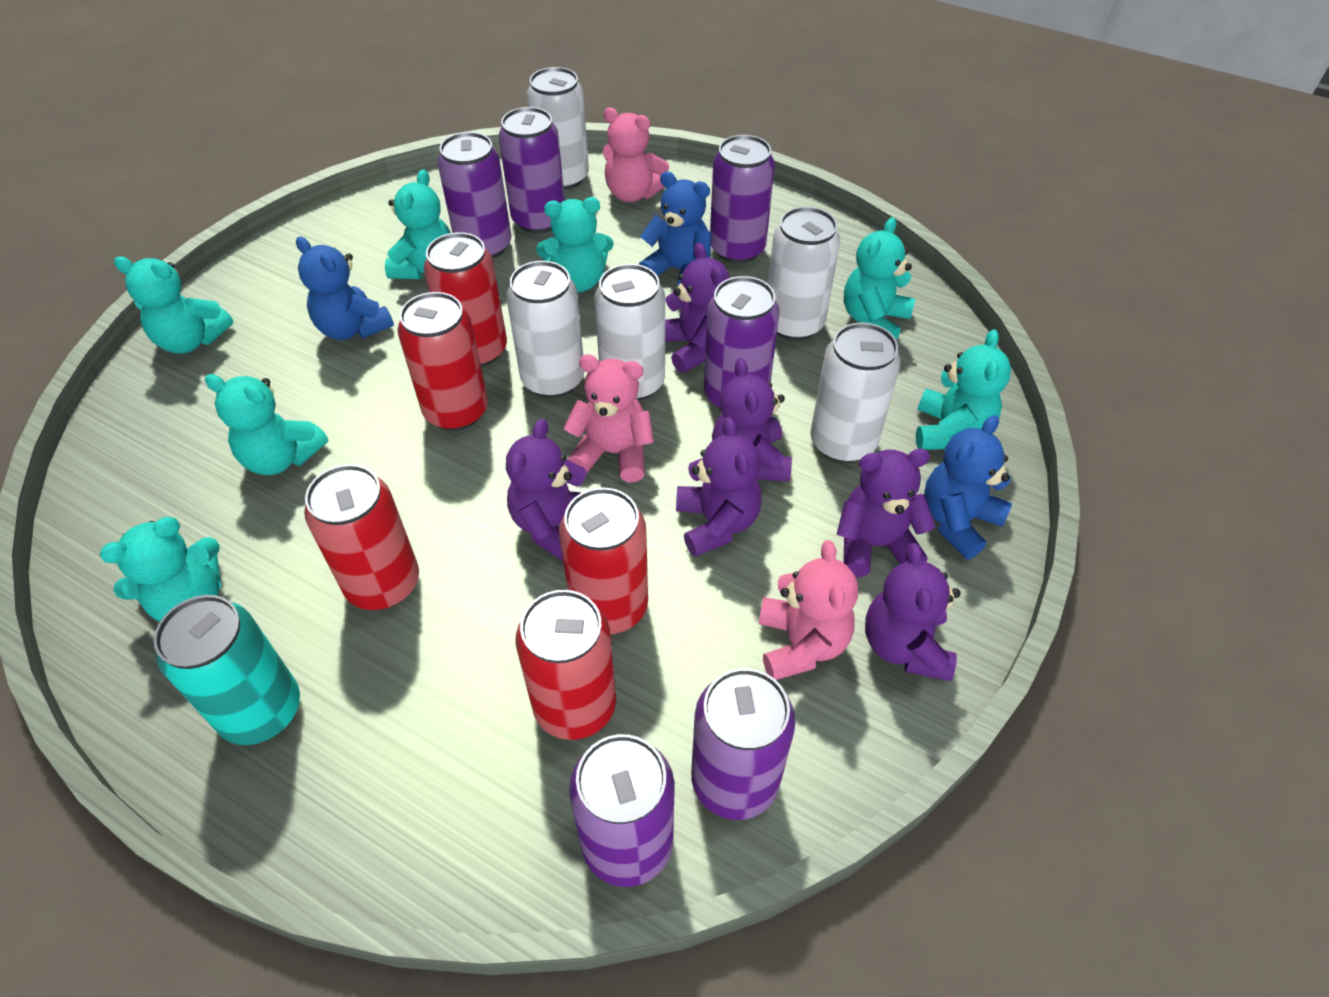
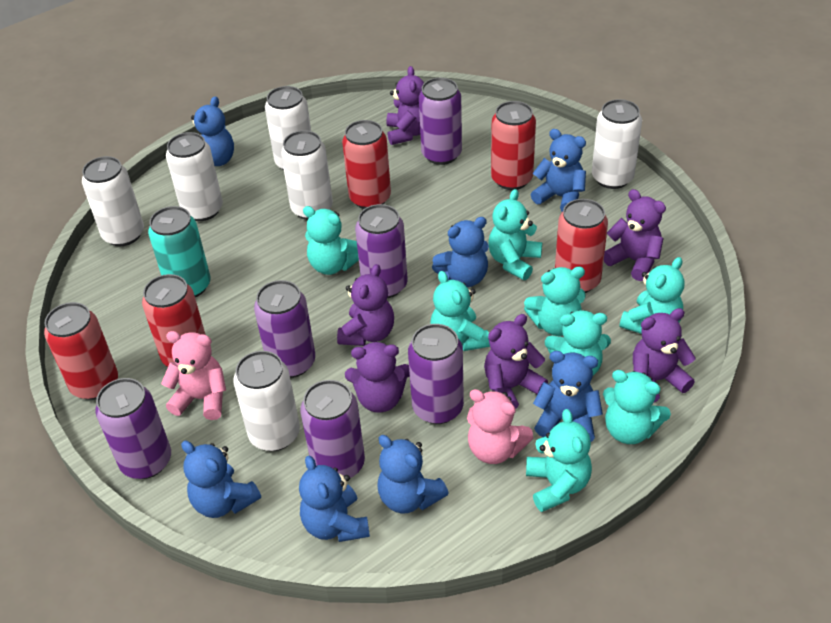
blue teddy bear: 3 -> 7
pink teddy bear: 3 -> 2
turquoise teddy bear: 7 -> 8
white can: 5 -> 6

